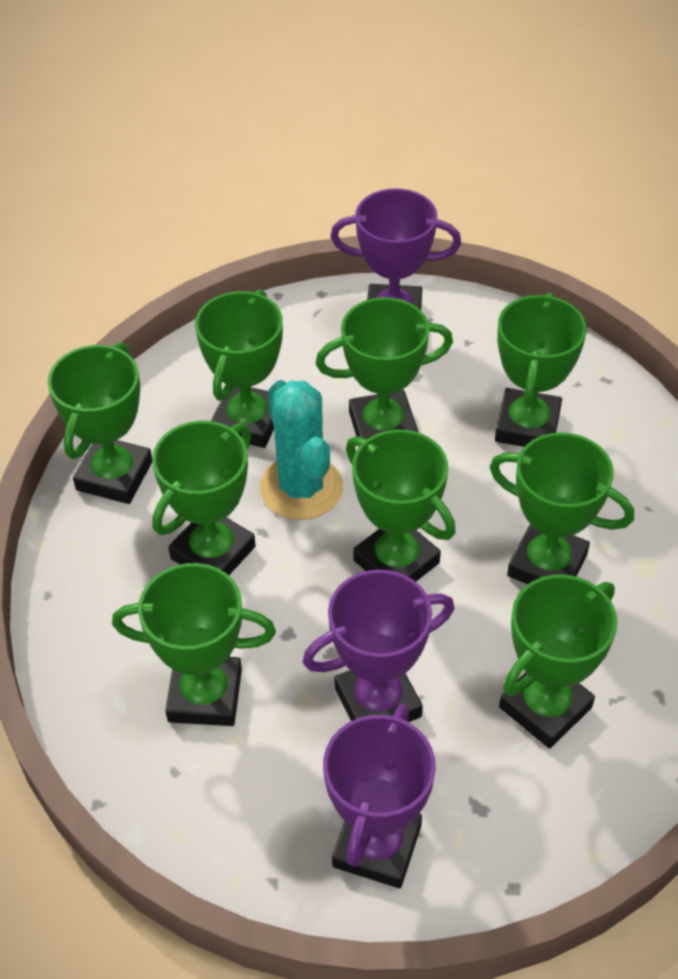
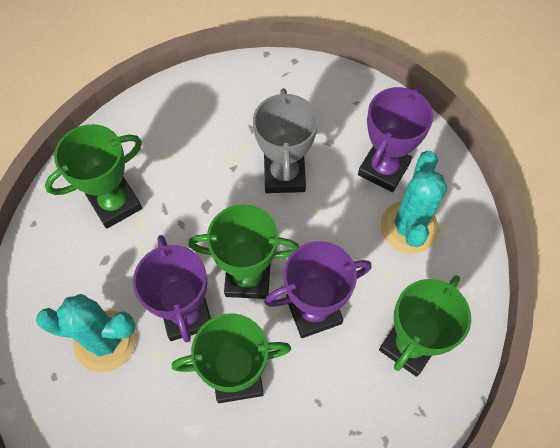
green trophy: 9 -> 4
grey trophy: 0 -> 1
turquoise cactus: 1 -> 2

